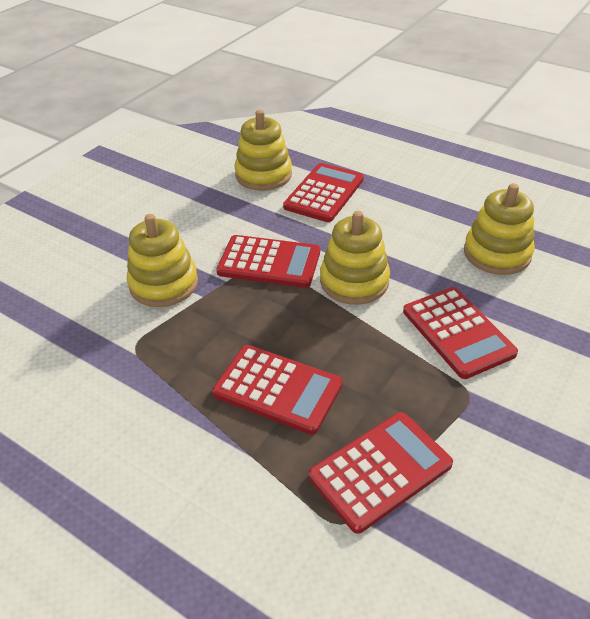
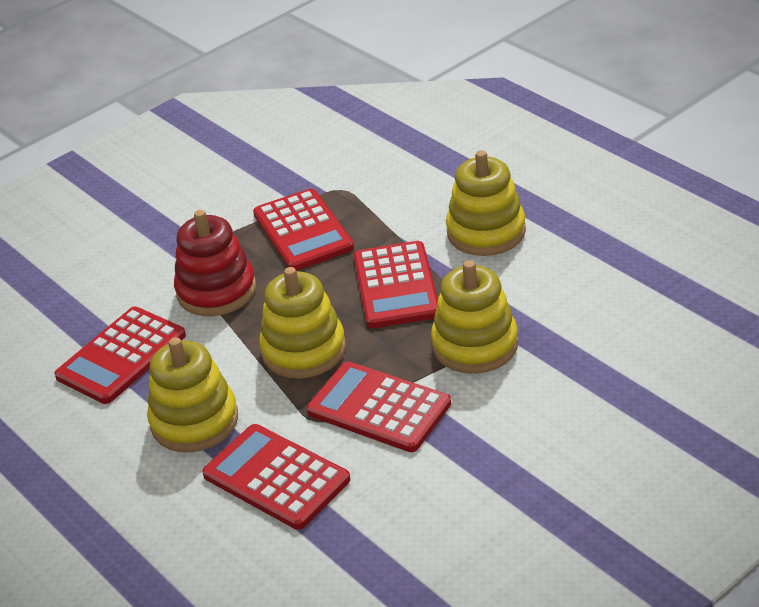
red stacking toy: 0 -> 1

